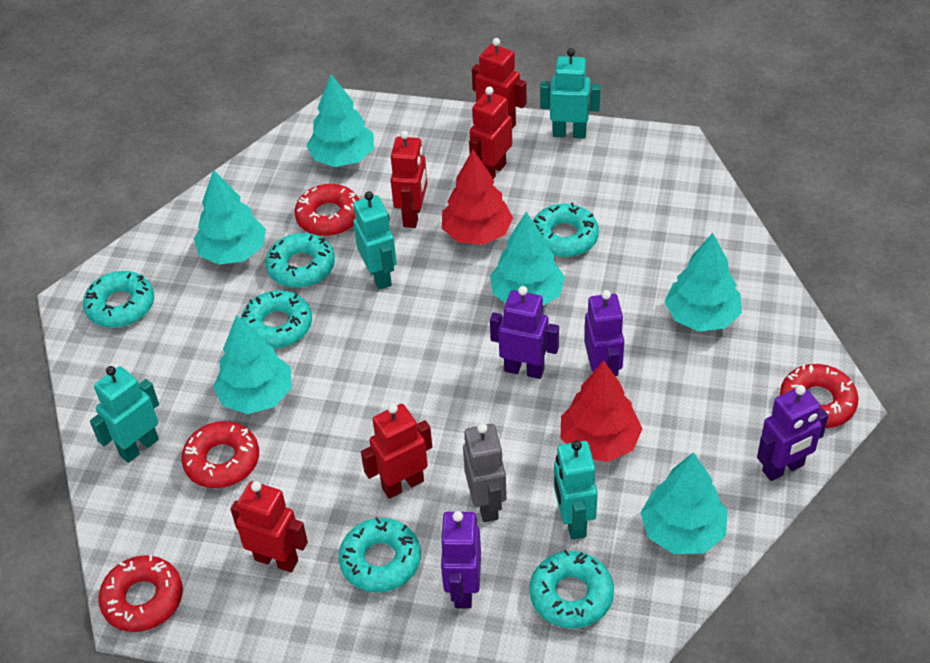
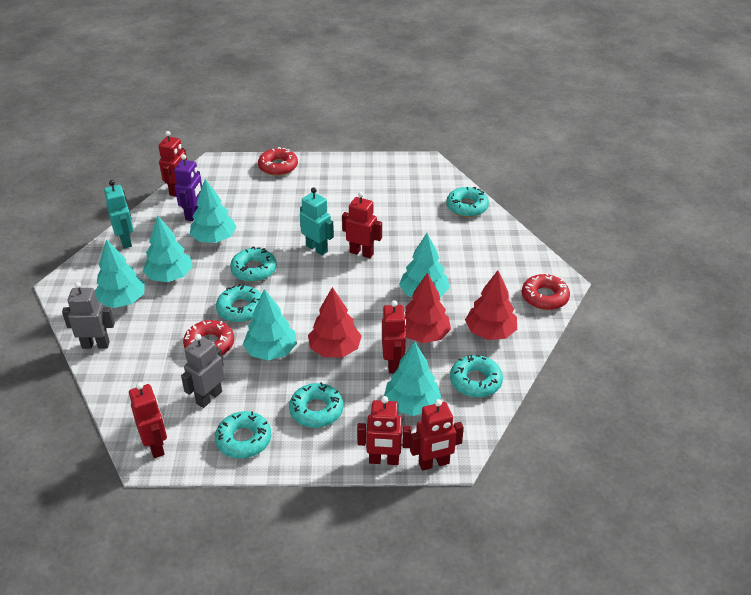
grey robot: 1 -> 2
purple robot: 4 -> 1
red donut: 4 -> 3
red robot: 5 -> 6
red tree: 2 -> 3
turquoise robot: 4 -> 2

